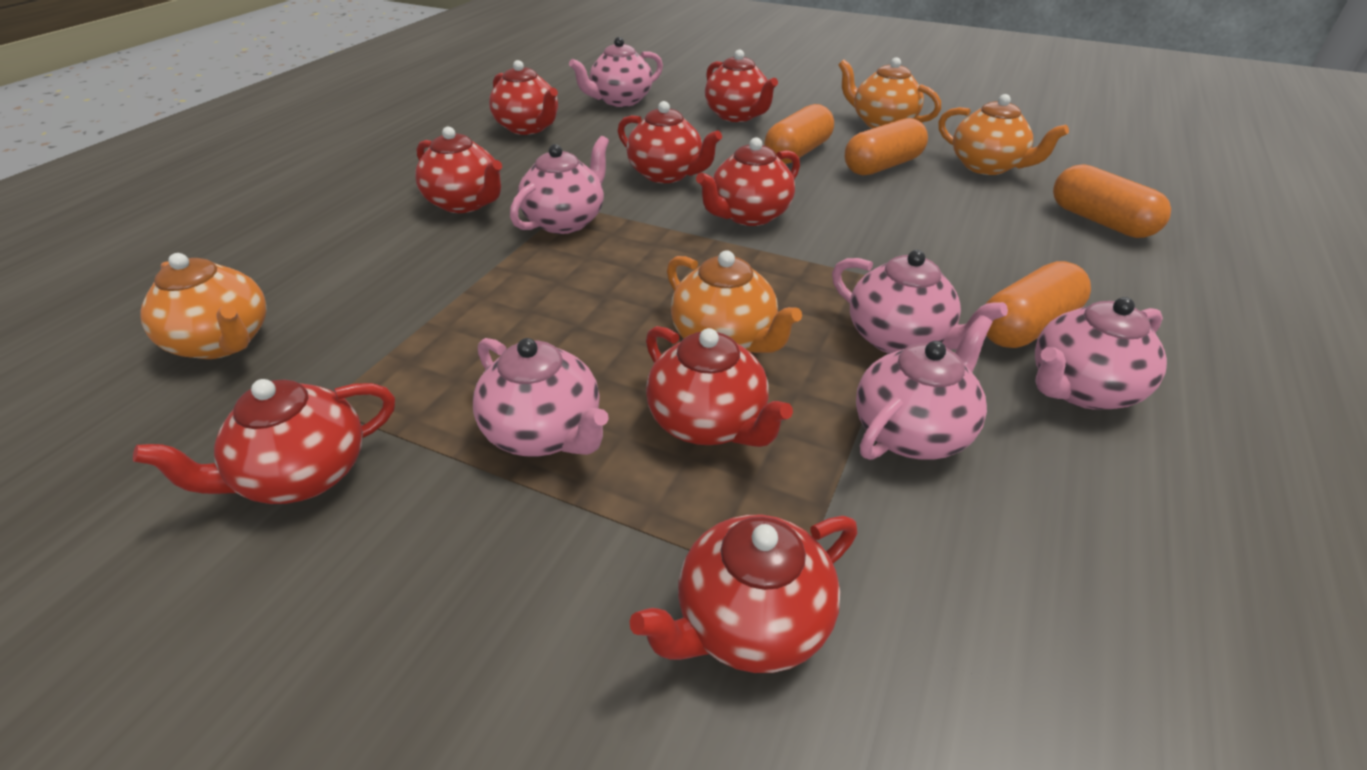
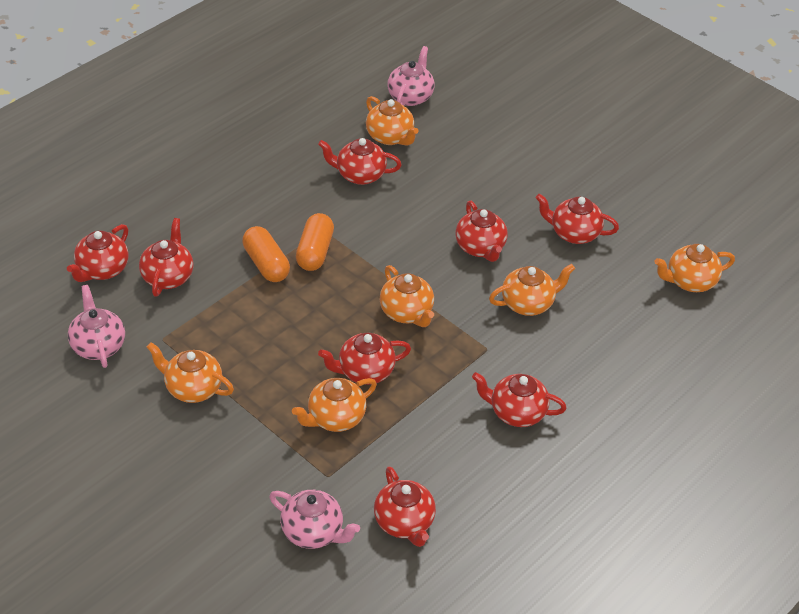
orange capsule: 4 -> 2
orange teapot: 4 -> 6
pink teapot: 6 -> 3

